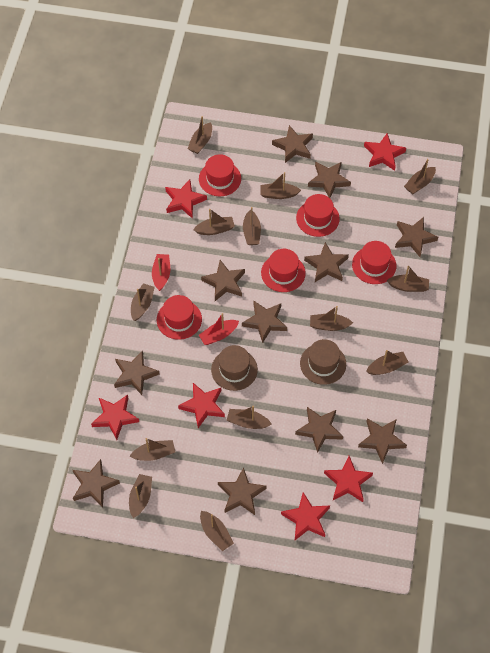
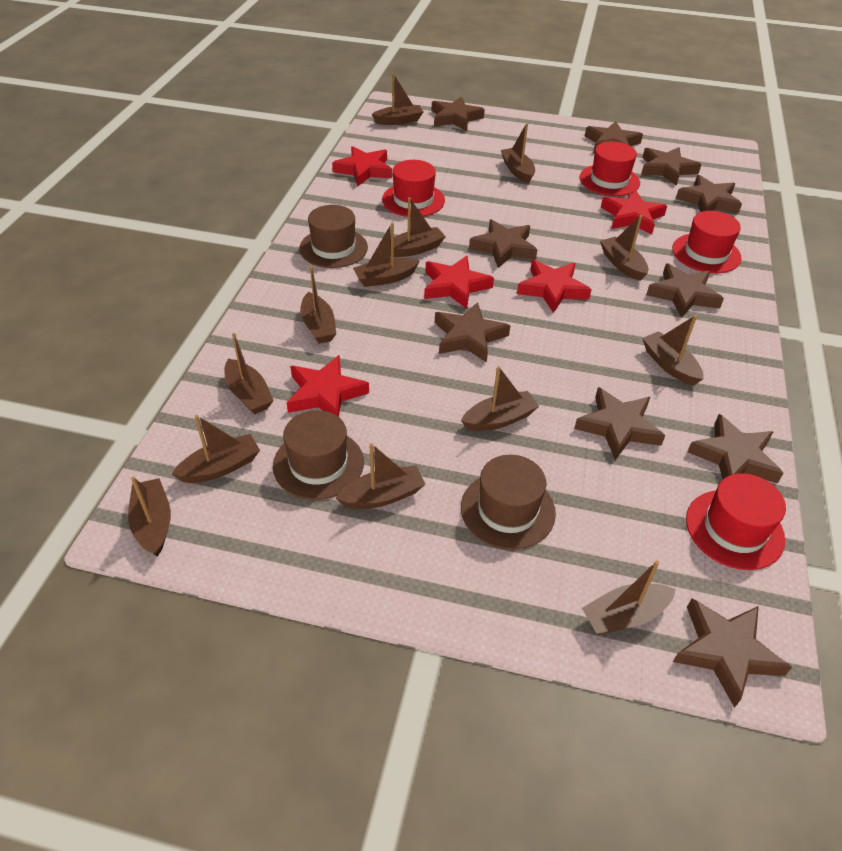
brown hat: 2 -> 3
brown star: 11 -> 10
red boat: 2 -> 0
red hat: 5 -> 4
red star: 6 -> 5

